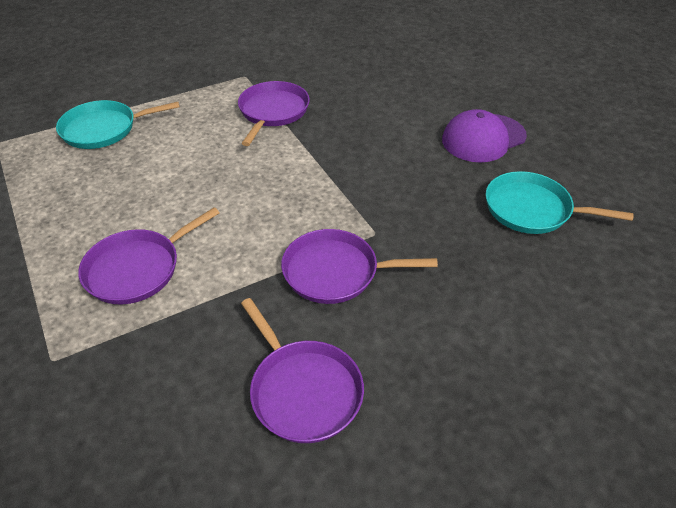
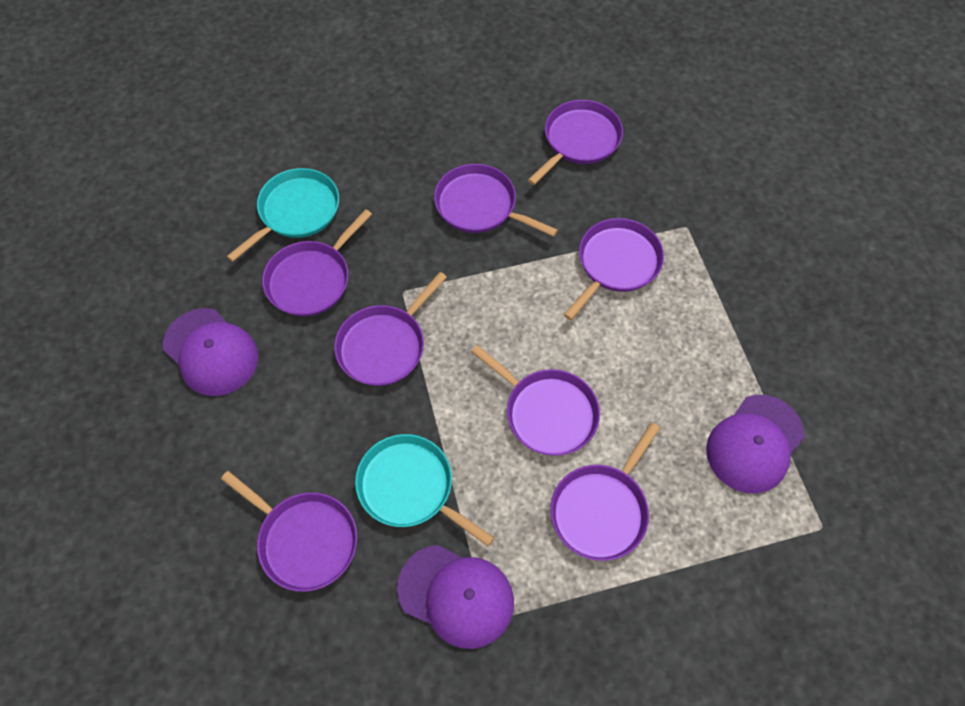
purple cap: 1 -> 3
purple pan: 4 -> 8

